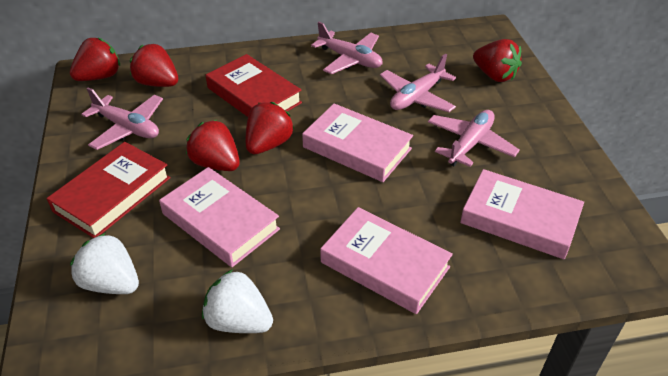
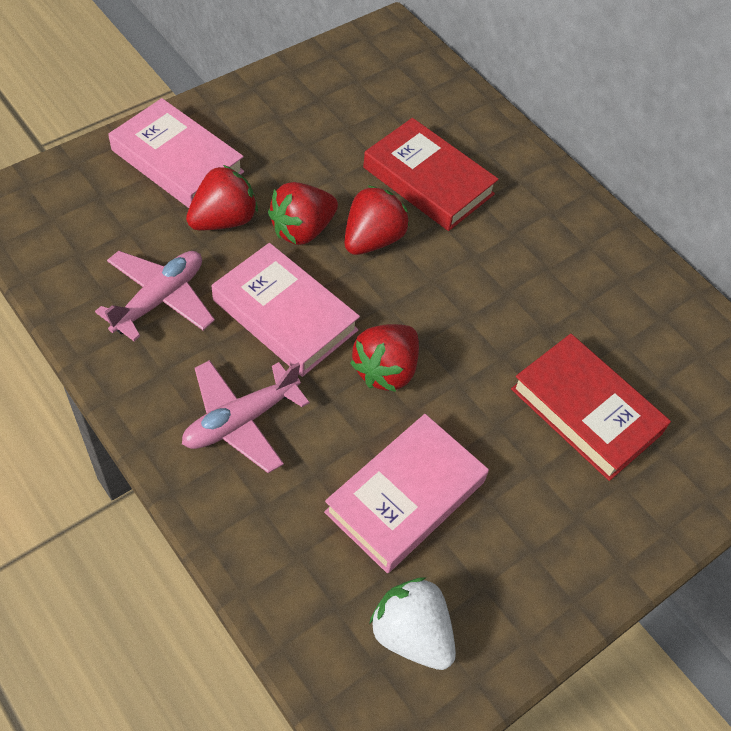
pink book: 4 -> 3
pink plane: 4 -> 2
red strawberry: 5 -> 4
white strawberry: 2 -> 1

